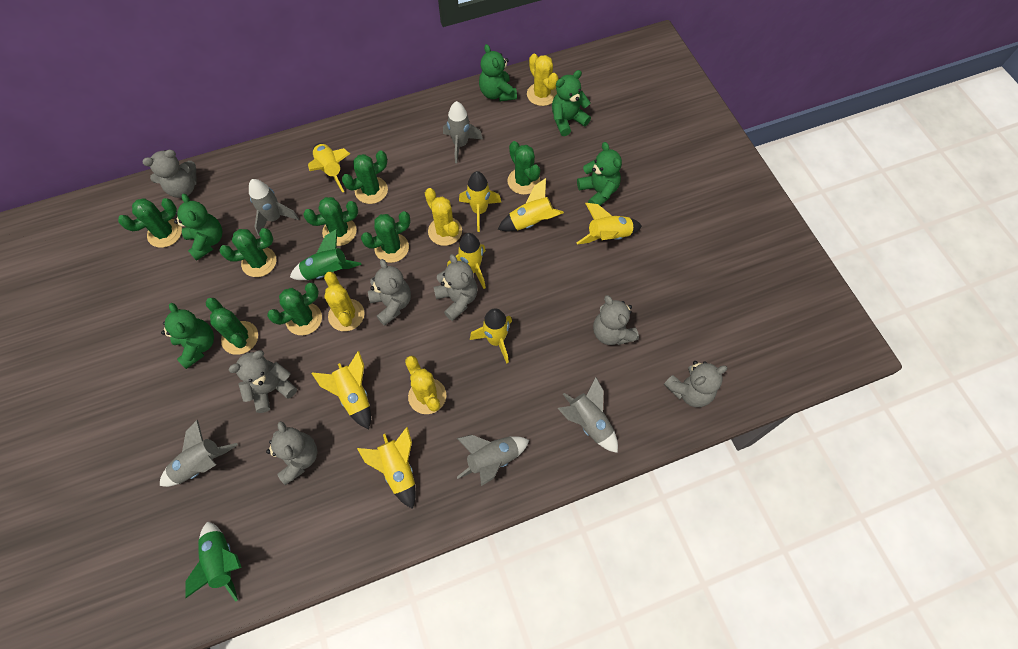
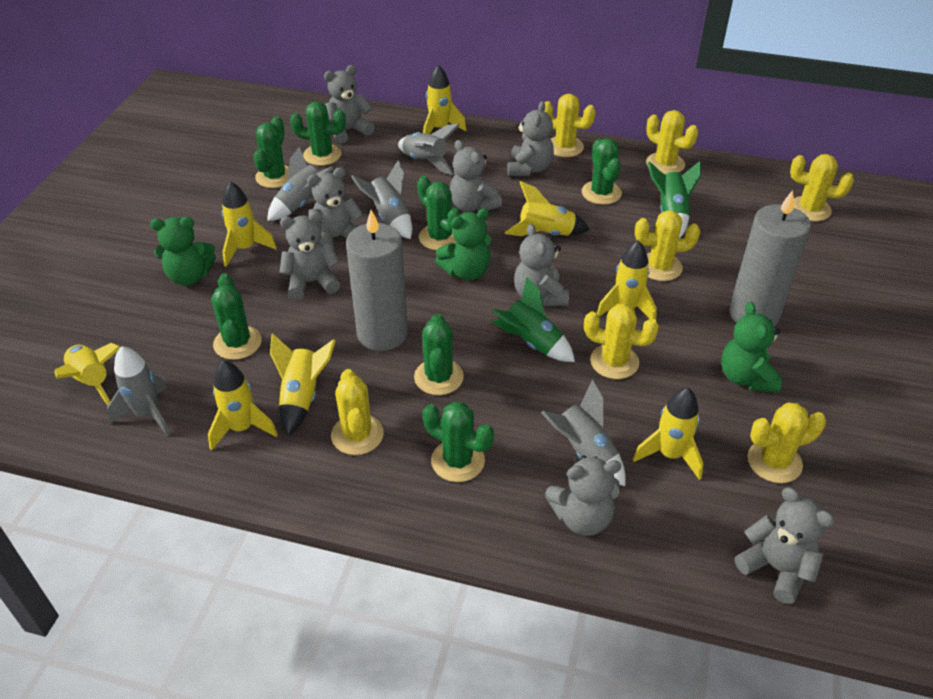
green cactus: 8 -> 7
green teddy bear: 5 -> 3
grey candle: 0 -> 2
grey teddy bear: 7 -> 8
yellow cactus: 4 -> 7

